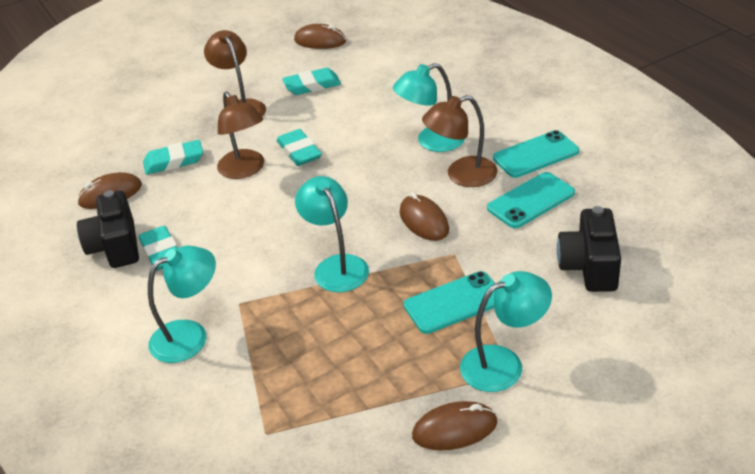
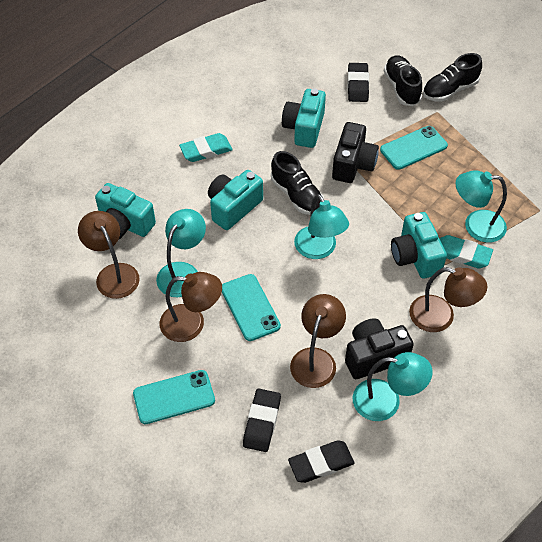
black eraser: 0 -> 3
black shoe: 0 -> 3
brown lamp: 3 -> 4
brown mouse: 4 -> 0
turquoise camera: 0 -> 4
turquoise eraser: 4 -> 2

